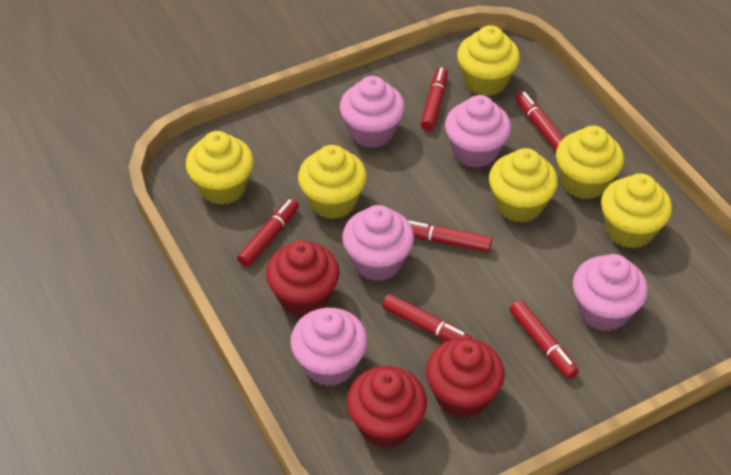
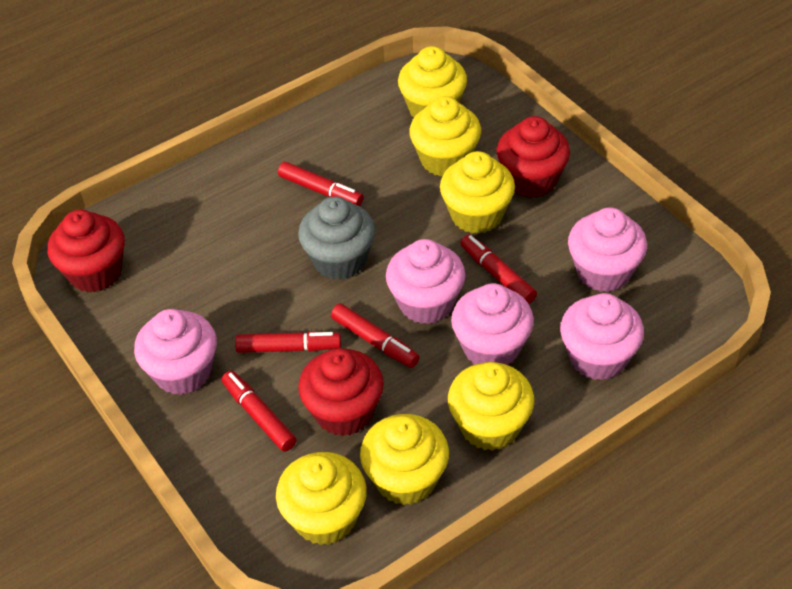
grey cupcake: 0 -> 1
red marker: 6 -> 5

